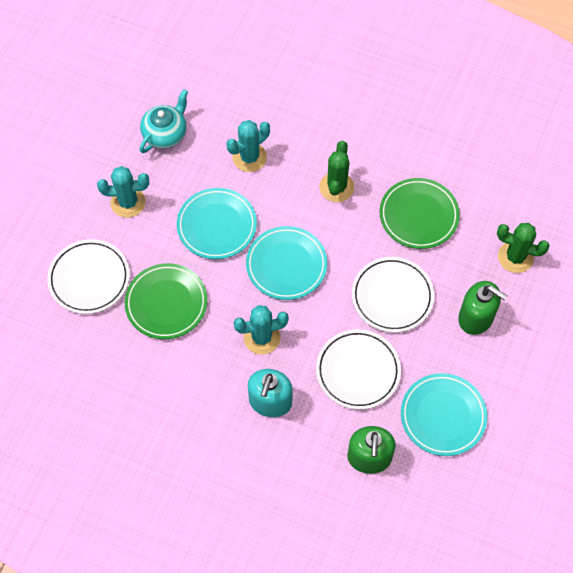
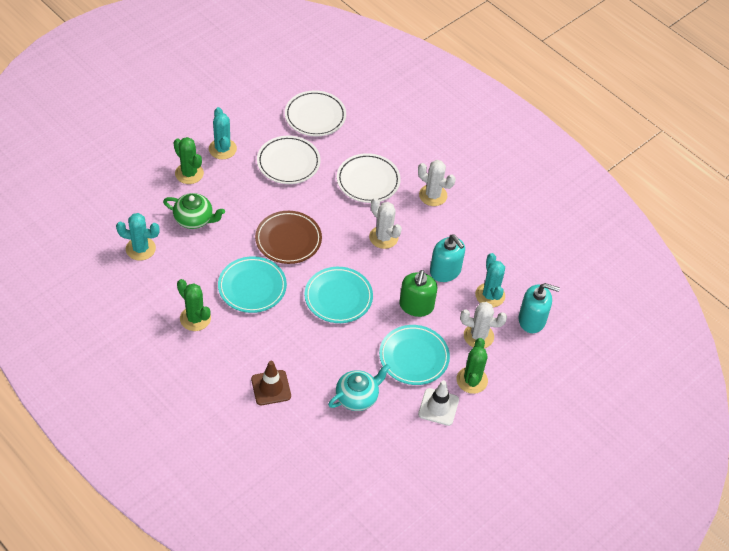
brown plate: 0 -> 1
brown traffic cone: 0 -> 1
green cactus: 2 -> 3
green plate: 2 -> 0
green soap dispenser: 2 -> 1
green teapot: 0 -> 1
turquoise soap dispenser: 1 -> 2
white cactus: 0 -> 3
white traffic cone: 0 -> 1

